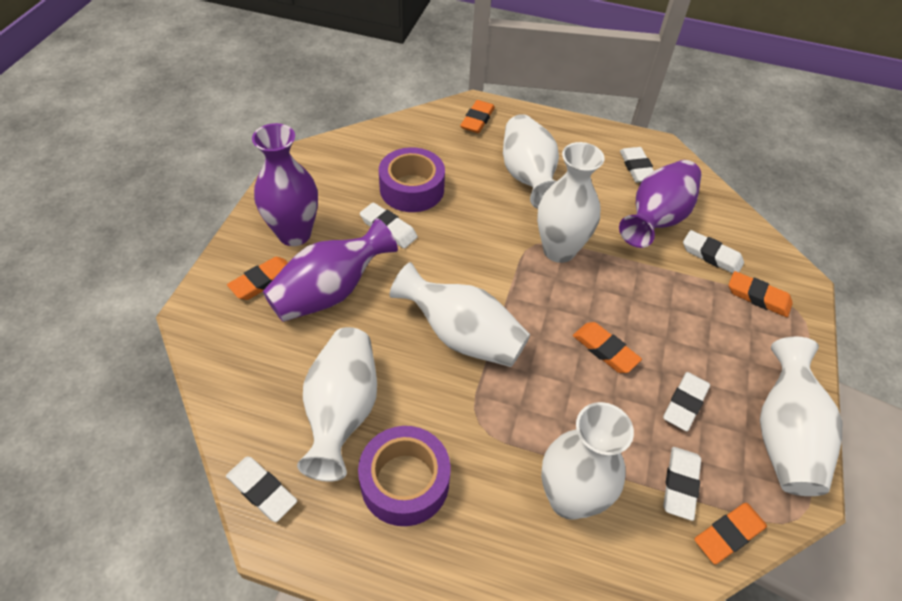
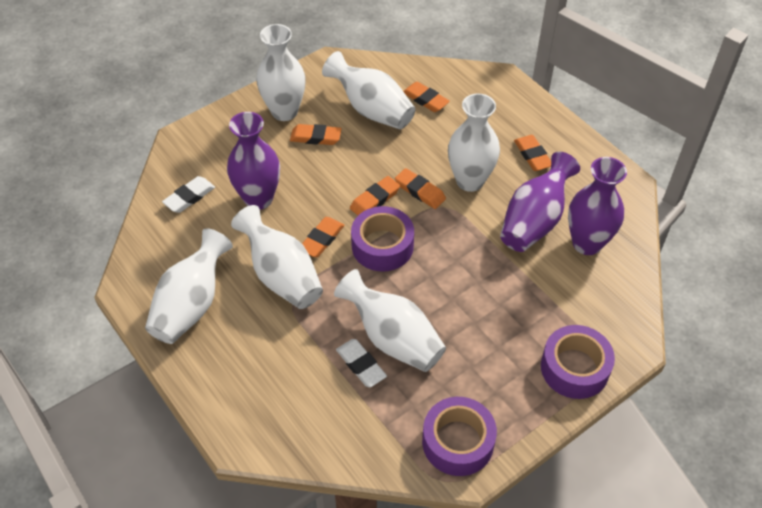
orange eraser: 5 -> 6
purple tape: 2 -> 3
white eraser: 6 -> 2

